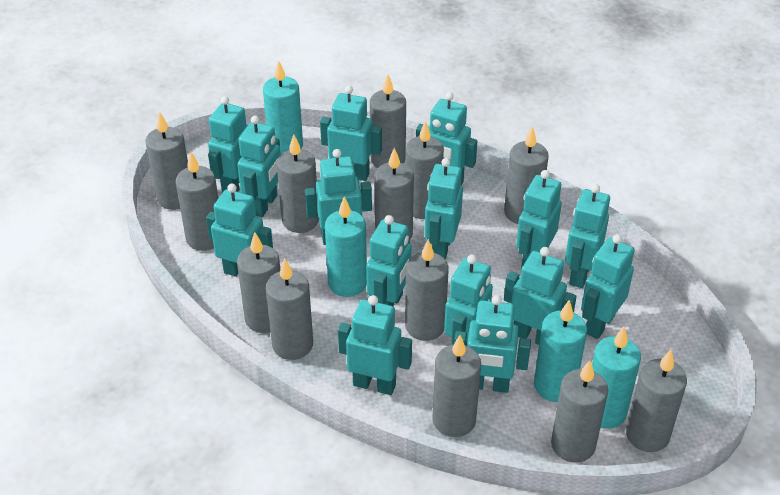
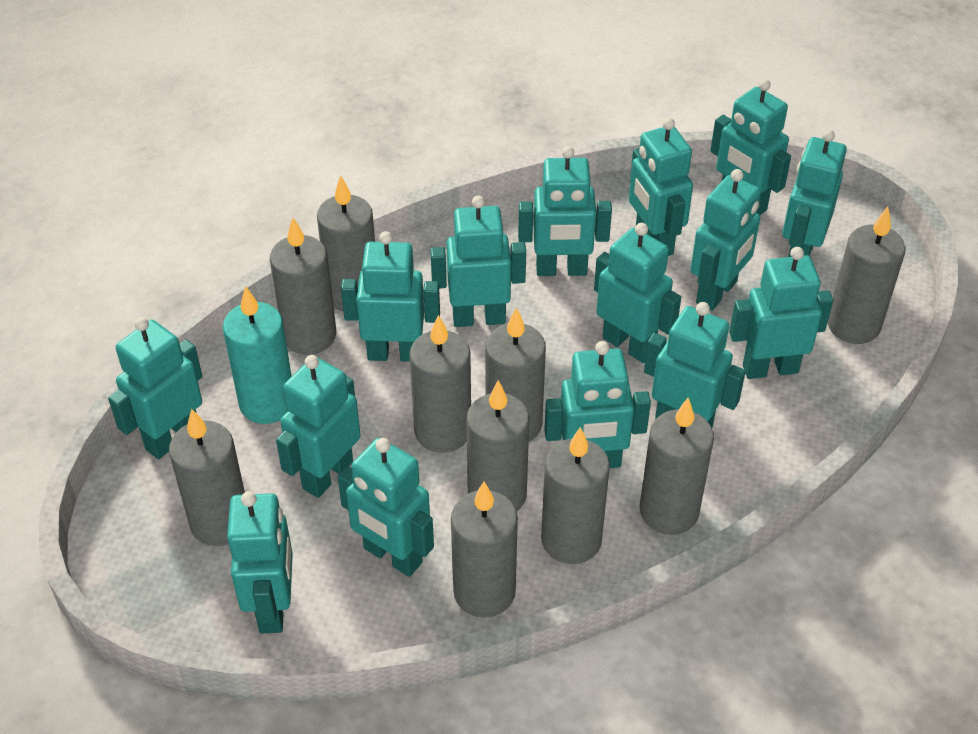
grey candle: 13 -> 10
turquoise candle: 4 -> 1

